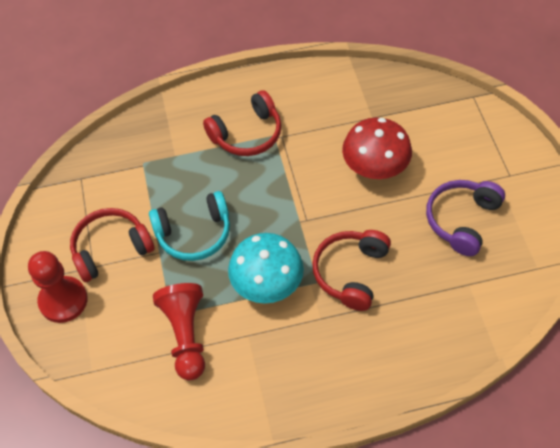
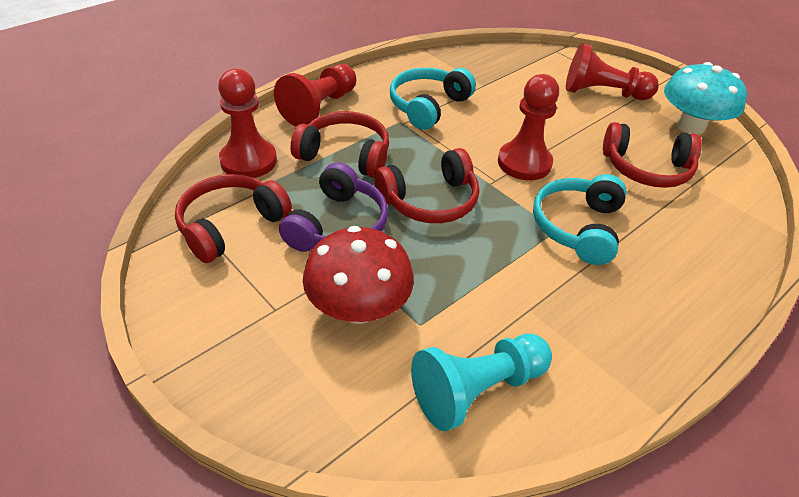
red headphones: 3 -> 4
red pawn: 2 -> 4
turquoise headphones: 1 -> 2
turquoise pawn: 0 -> 1

